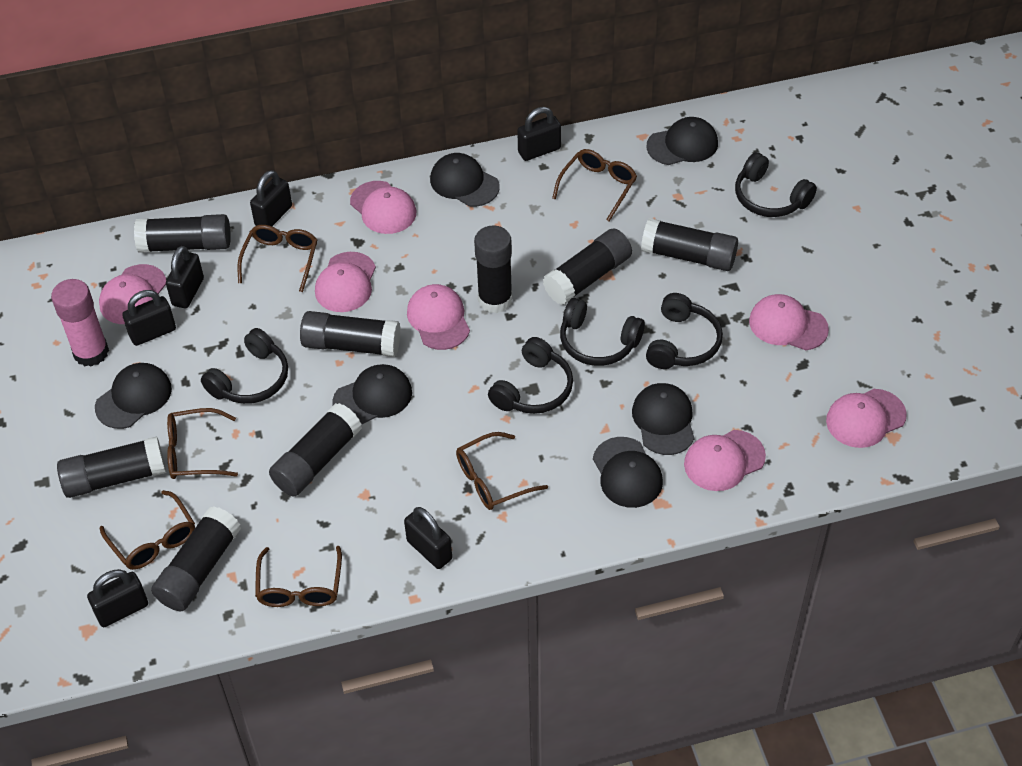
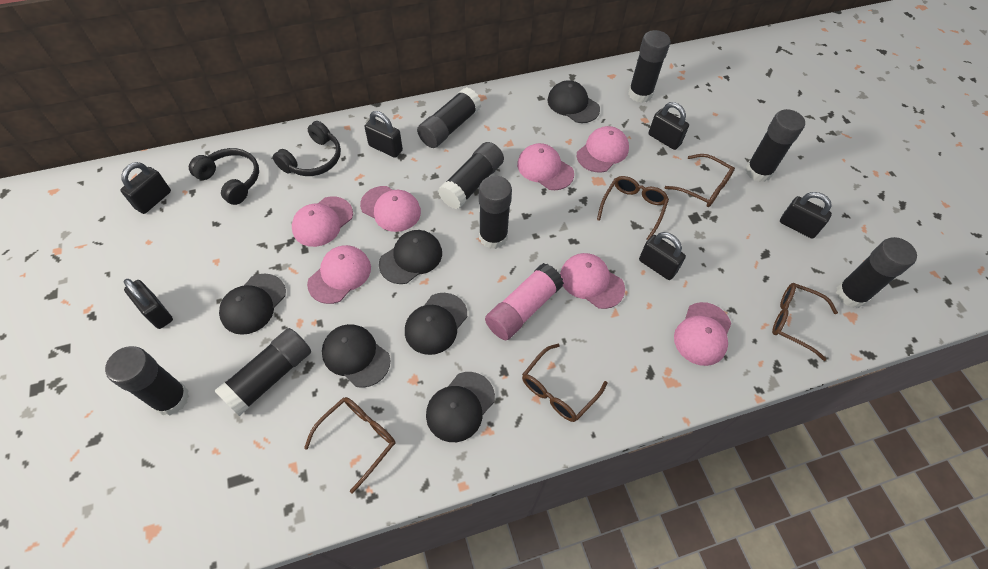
black headphones: 5 -> 2
brown glasses: 6 -> 5

